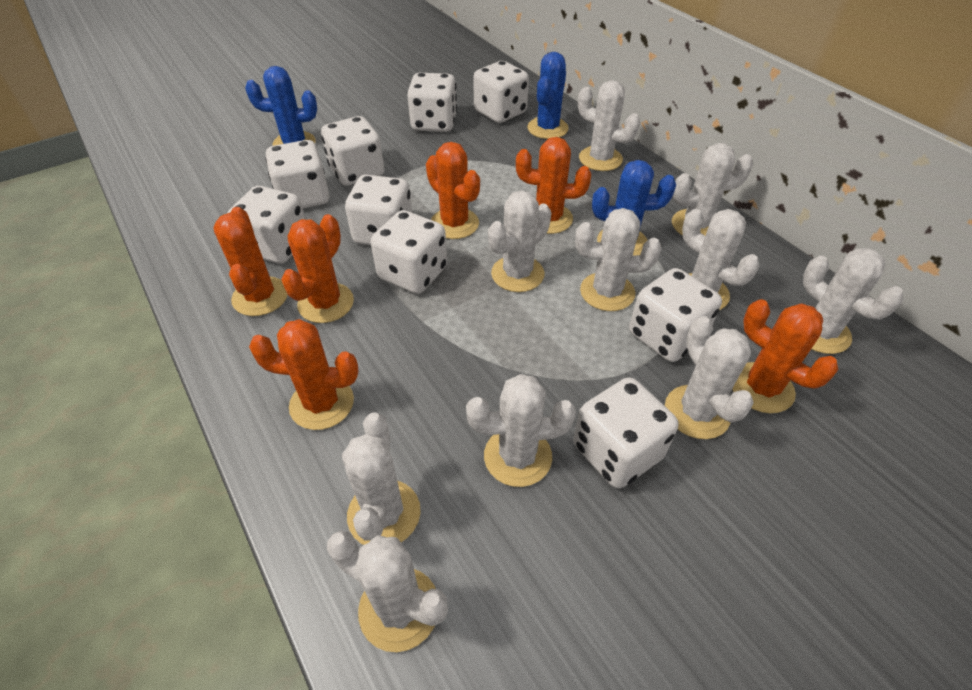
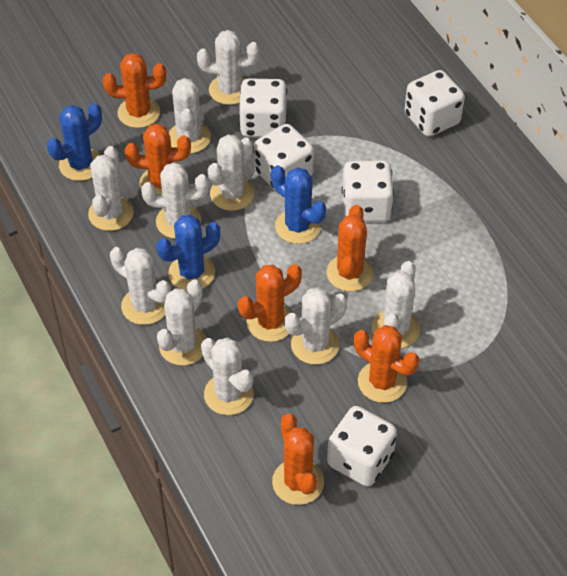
white dice: 9 -> 5

